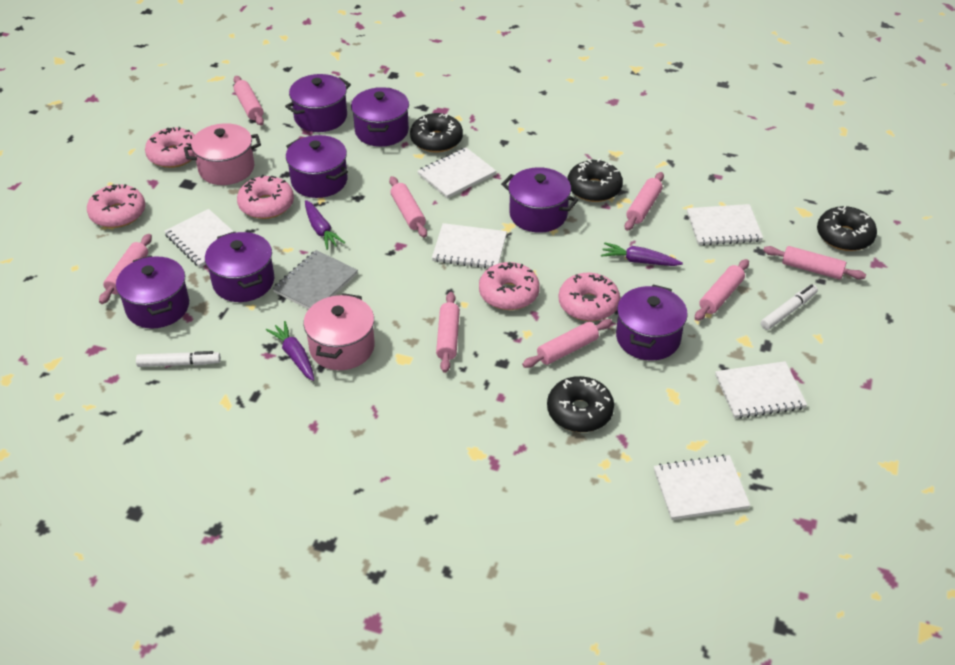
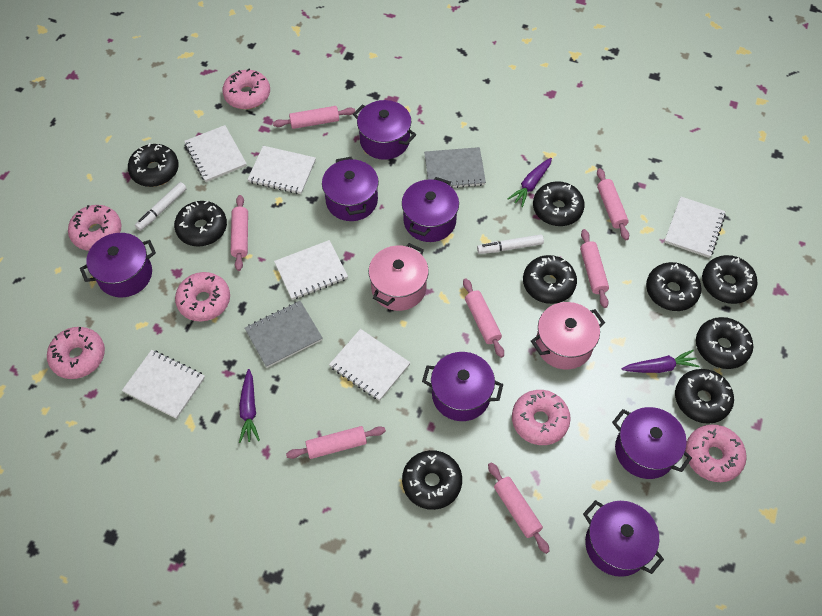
black donut: 4 -> 9
grey notebook: 1 -> 2
pink donut: 5 -> 6
pink rolling pin: 8 -> 7

